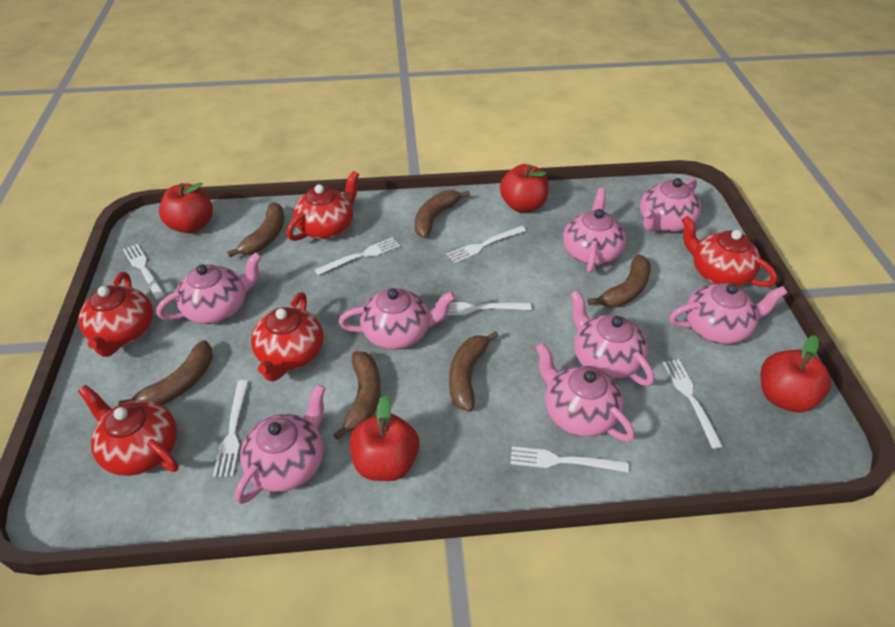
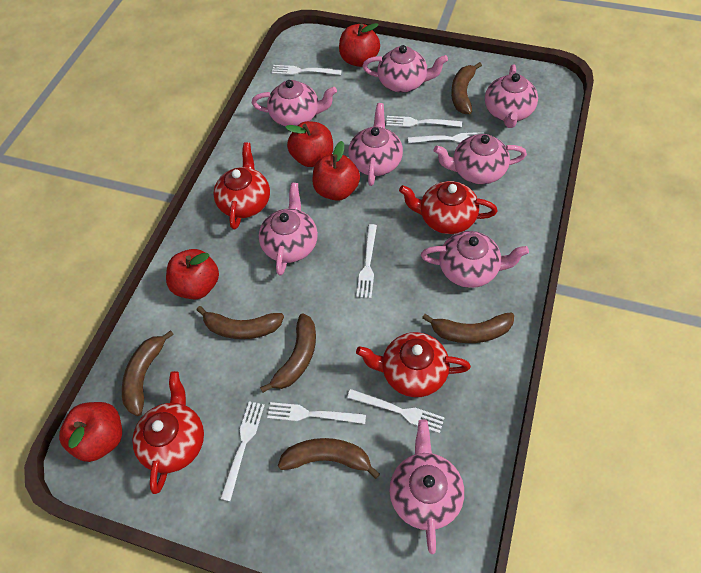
red apple: 4 -> 5
red teapot: 5 -> 4

